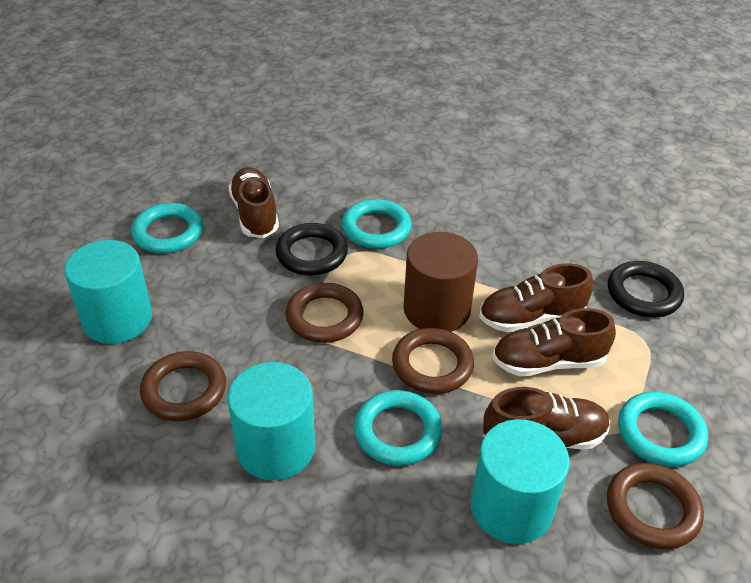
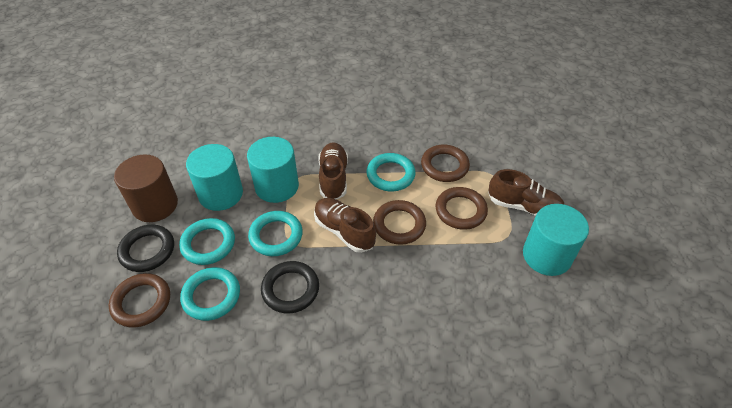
brown shoe: 4 -> 3

